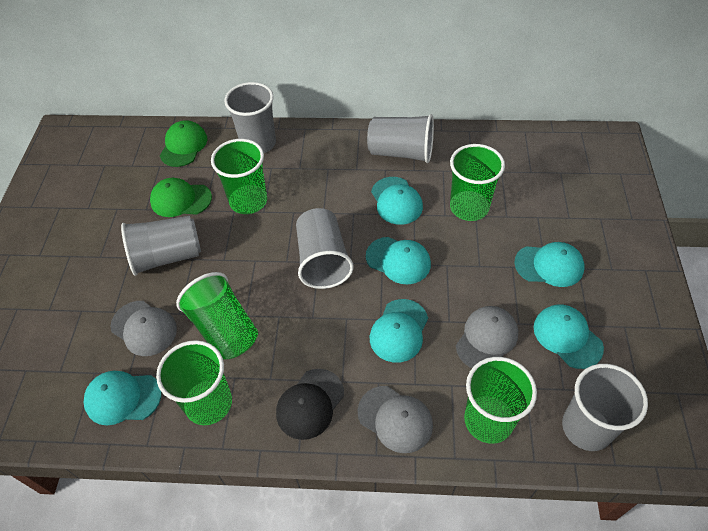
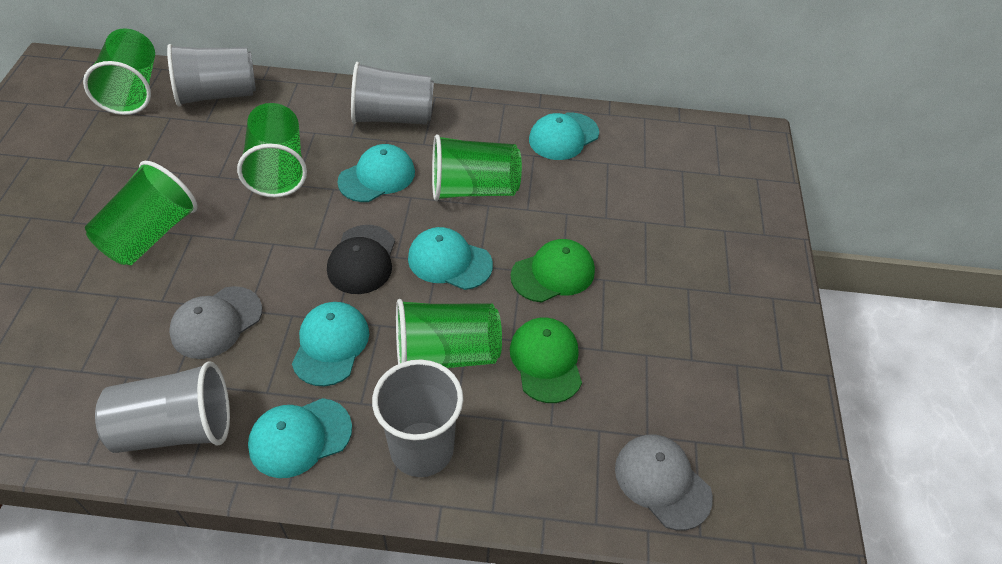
grey cap: 3 -> 2
grey cup: 5 -> 4
turquoise cap: 6 -> 5

